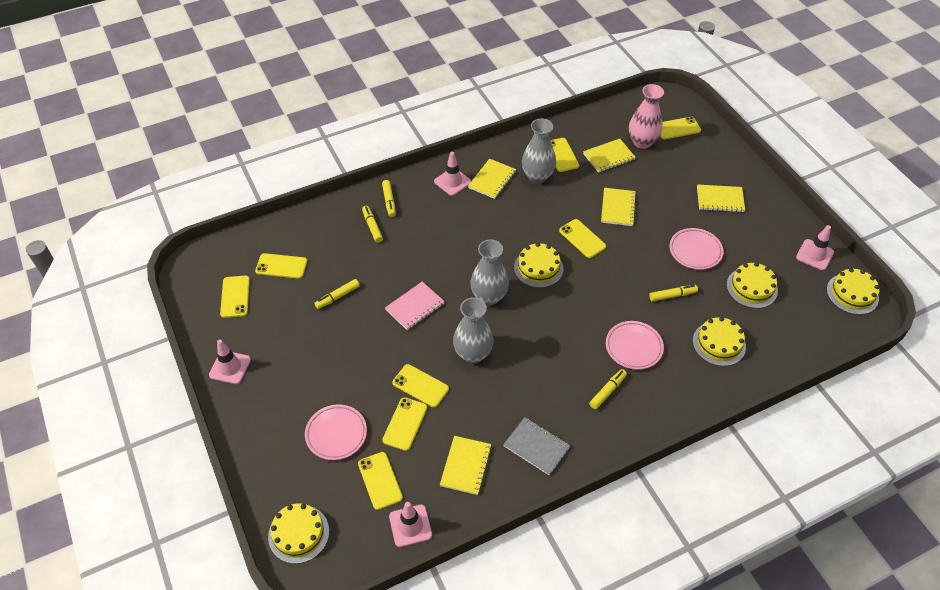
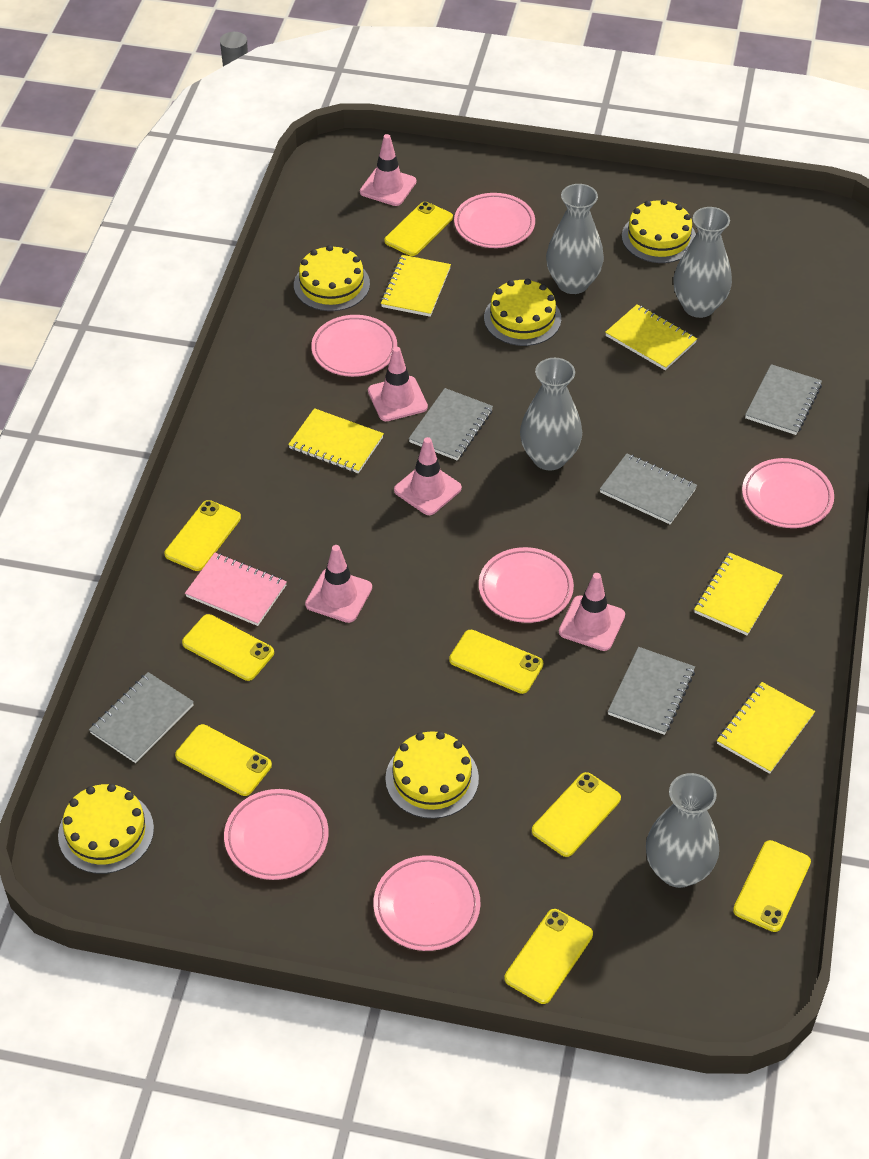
grey notebook: 1 -> 5
grey vase: 3 -> 4
pink plate: 3 -> 6
pink traffic cone: 4 -> 5
pink vase: 1 -> 0
yellow marker: 5 -> 0

